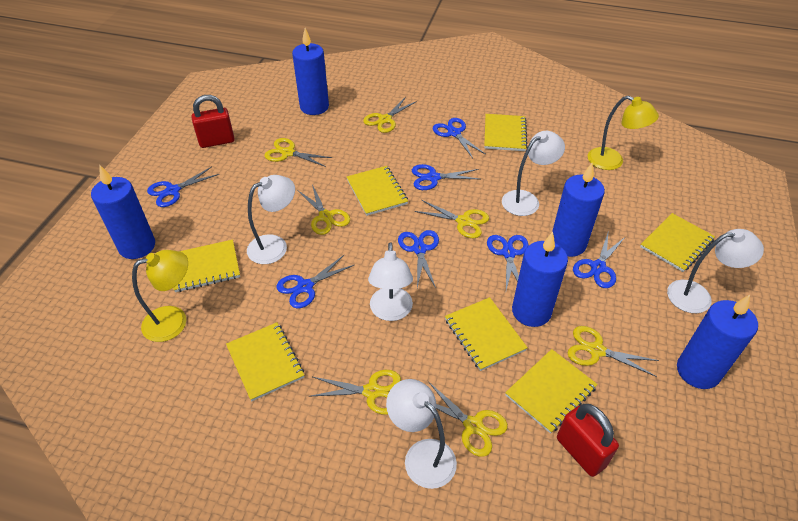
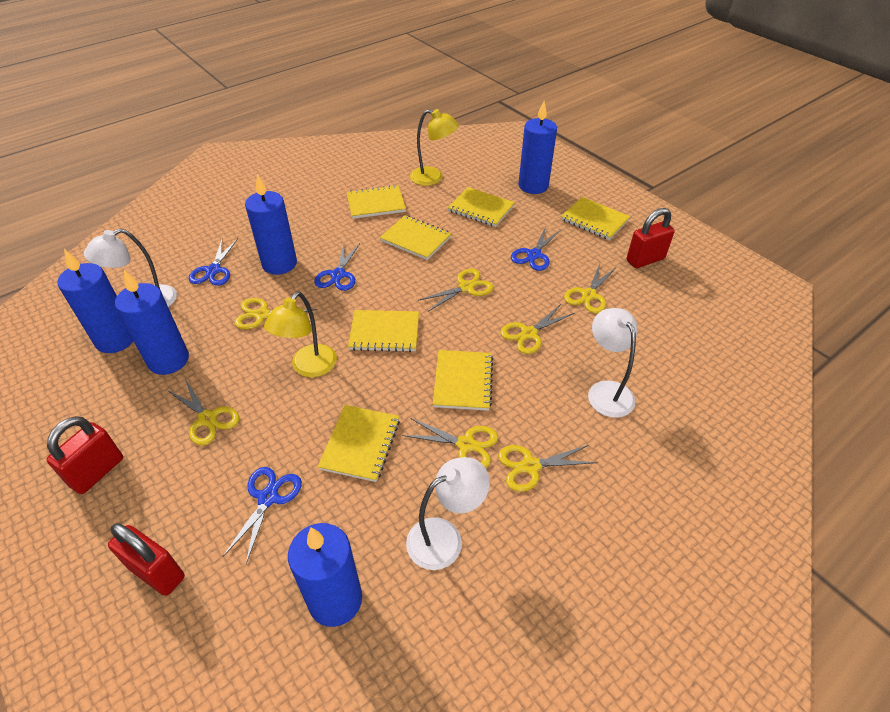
blue scissors: 7 -> 4
red padlock: 2 -> 3
white lamp: 5 -> 3

